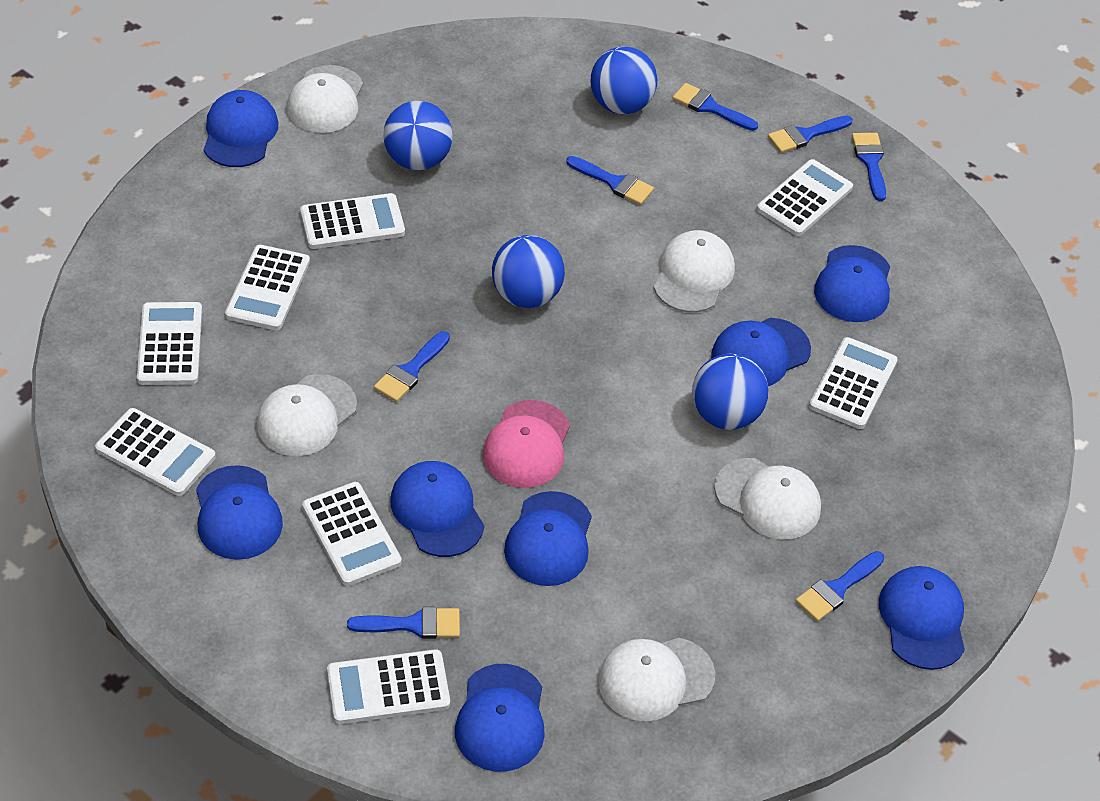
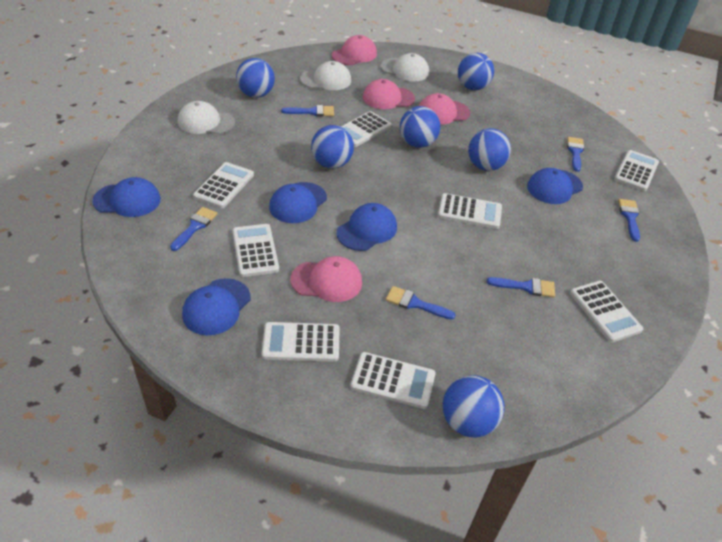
blue ball: 4 -> 6
blue brush: 7 -> 6
blue cap: 8 -> 5
pink cap: 1 -> 4
white cap: 5 -> 3

